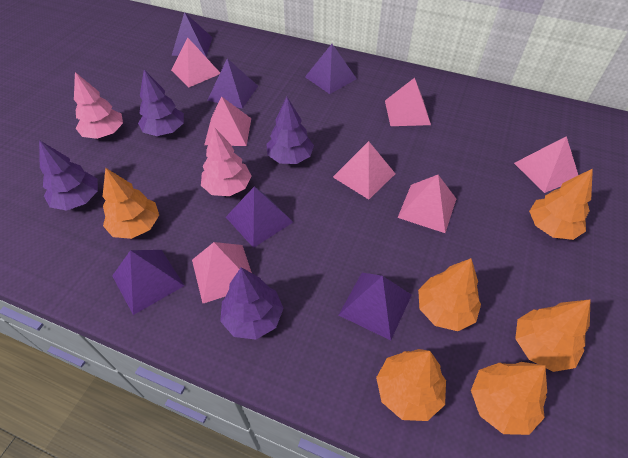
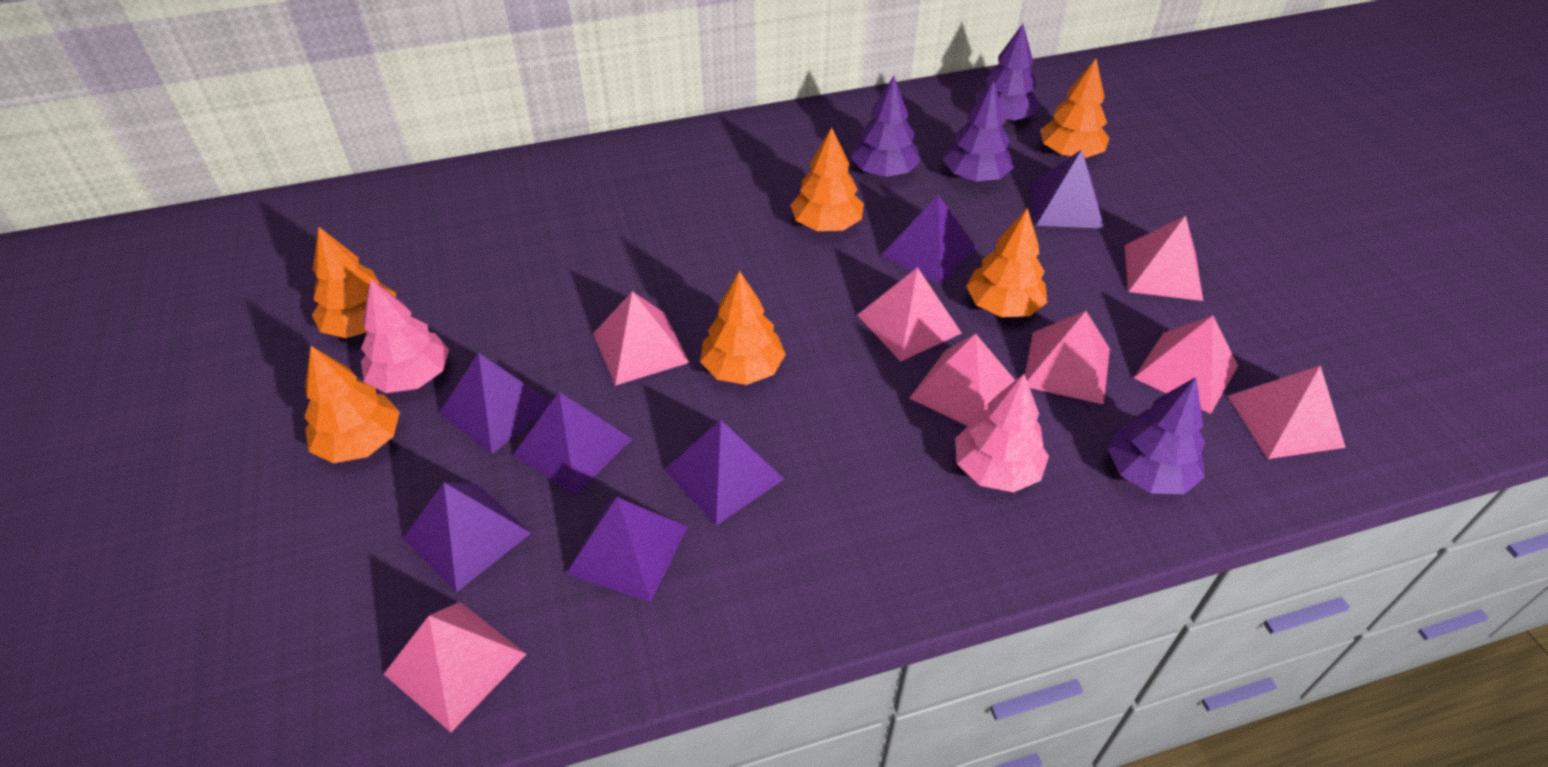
pink pyramid: 7 -> 8
purple pyramid: 6 -> 7

